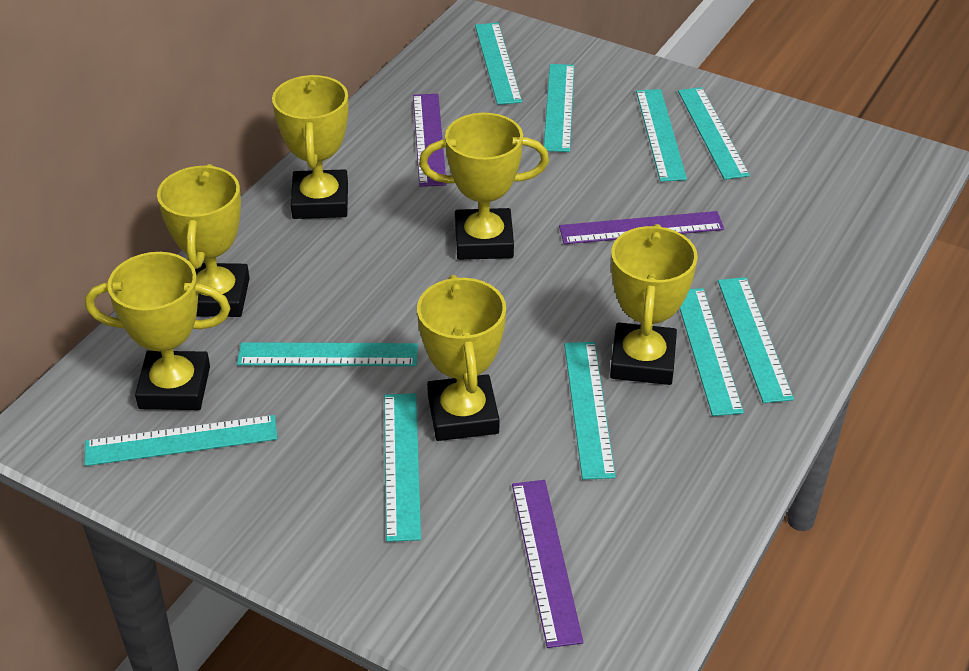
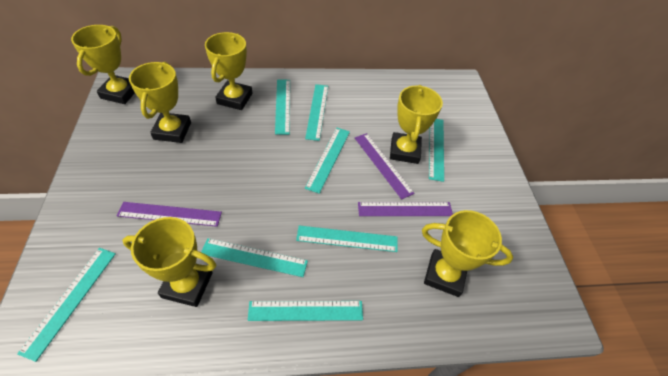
turquoise ruler: 10 -> 8

